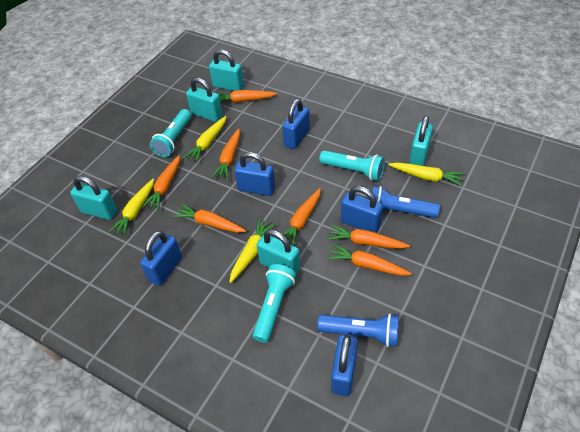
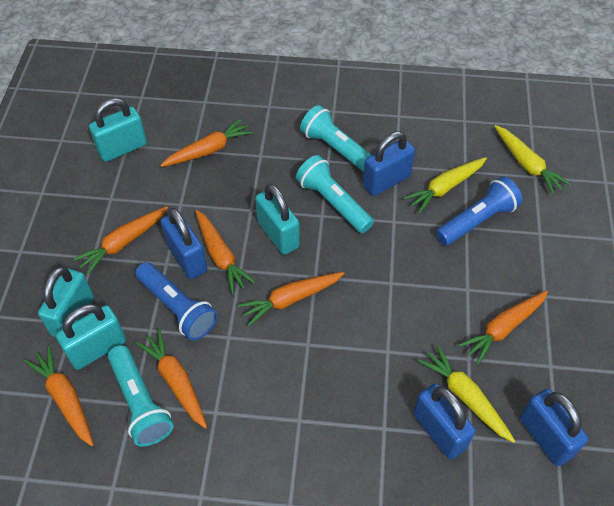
blue padlock: 5 -> 4
turquoise padlock: 5 -> 4
yellow carrot: 4 -> 3

